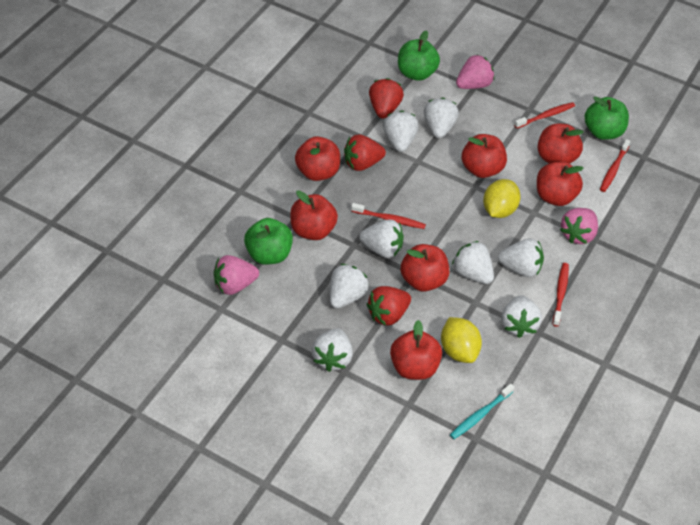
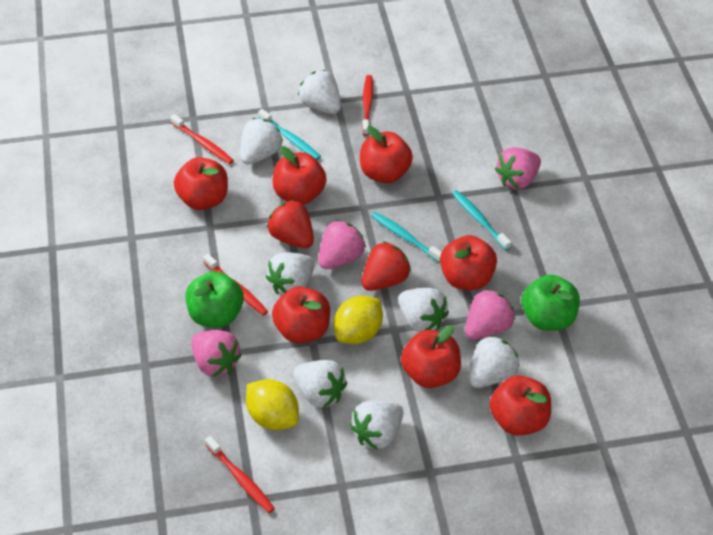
green apple: 3 -> 2
pink strawberry: 3 -> 4
red strawberry: 3 -> 2
turquoise toothbrush: 1 -> 3
white strawberry: 8 -> 7

